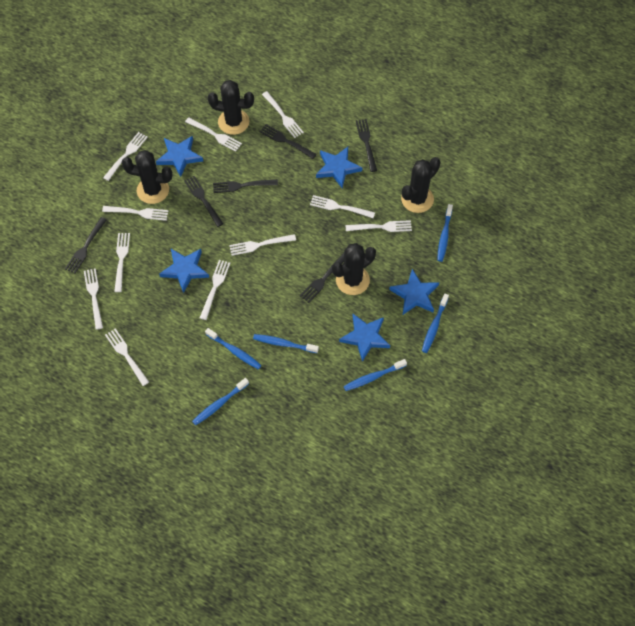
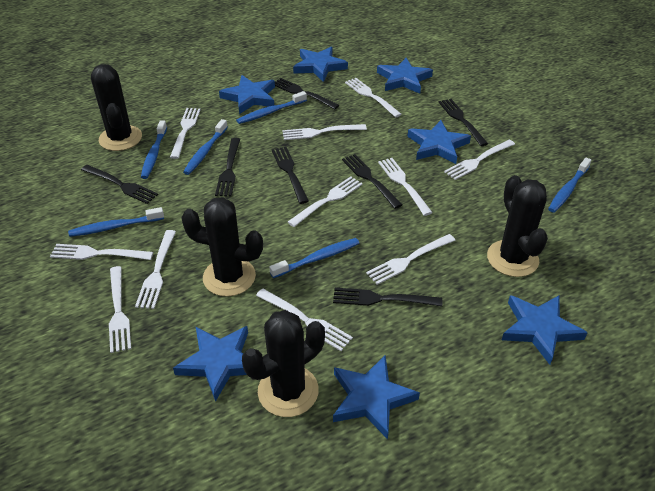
black fork: 6 -> 7
blue star: 5 -> 7

